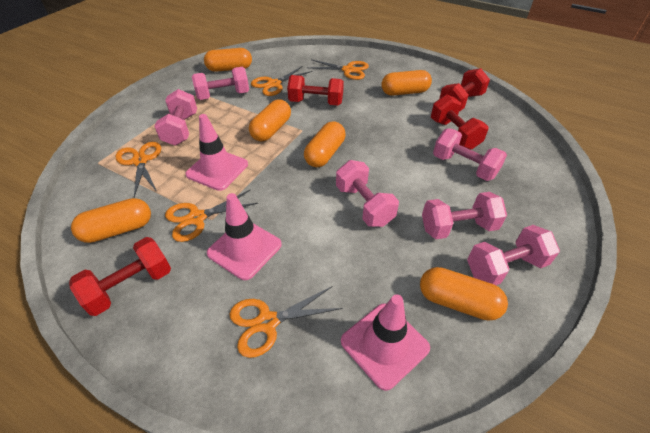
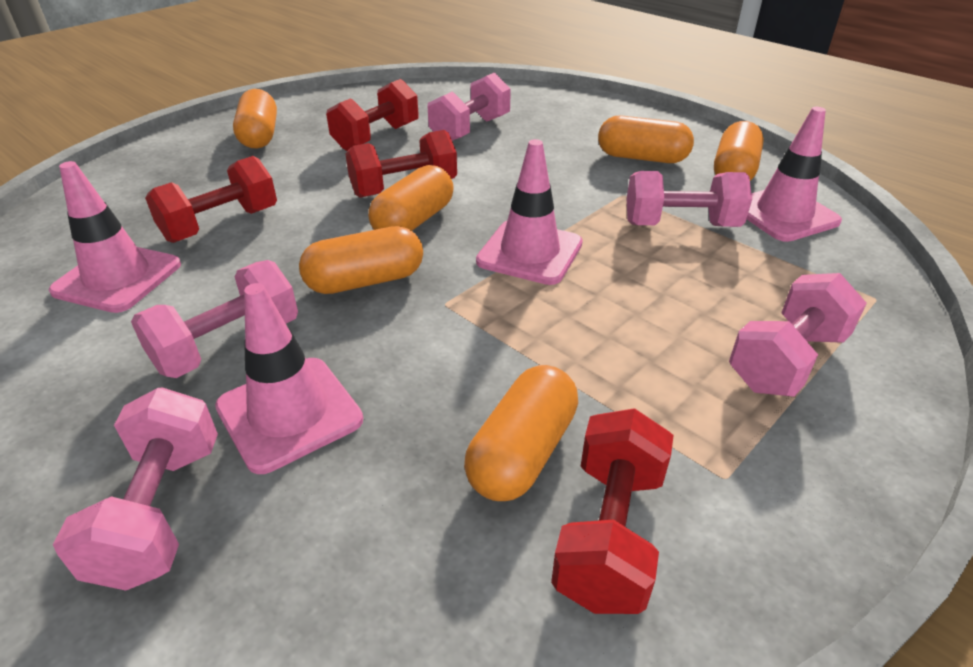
orange scissors: 5 -> 0
pink dumbbell: 6 -> 5
pink traffic cone: 3 -> 4

